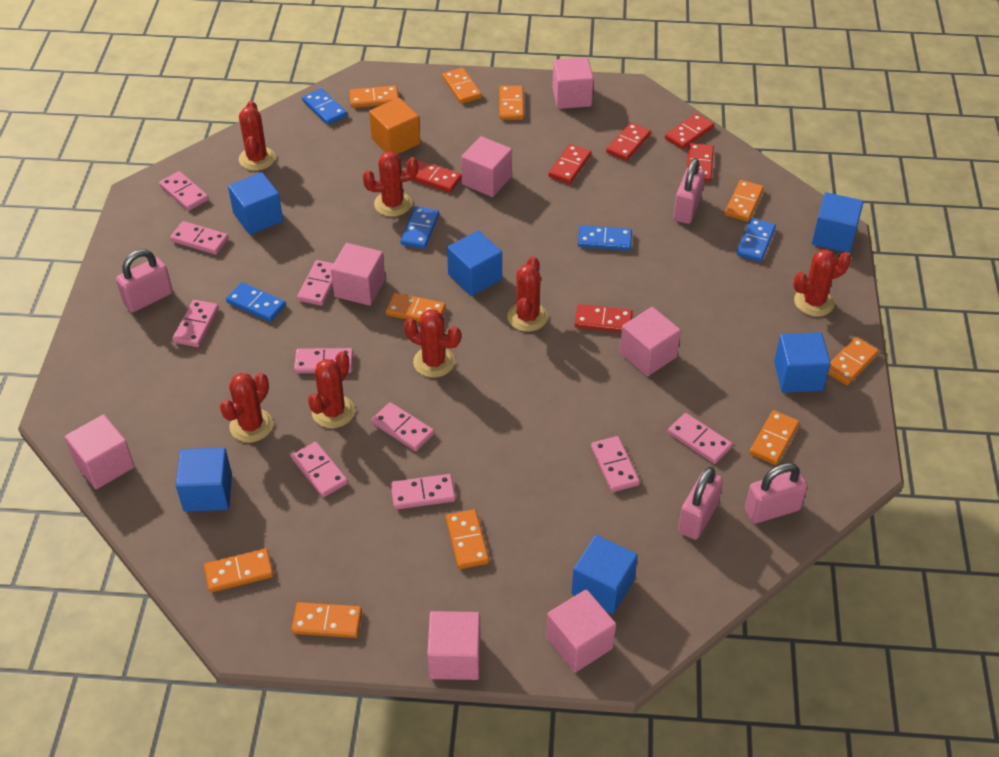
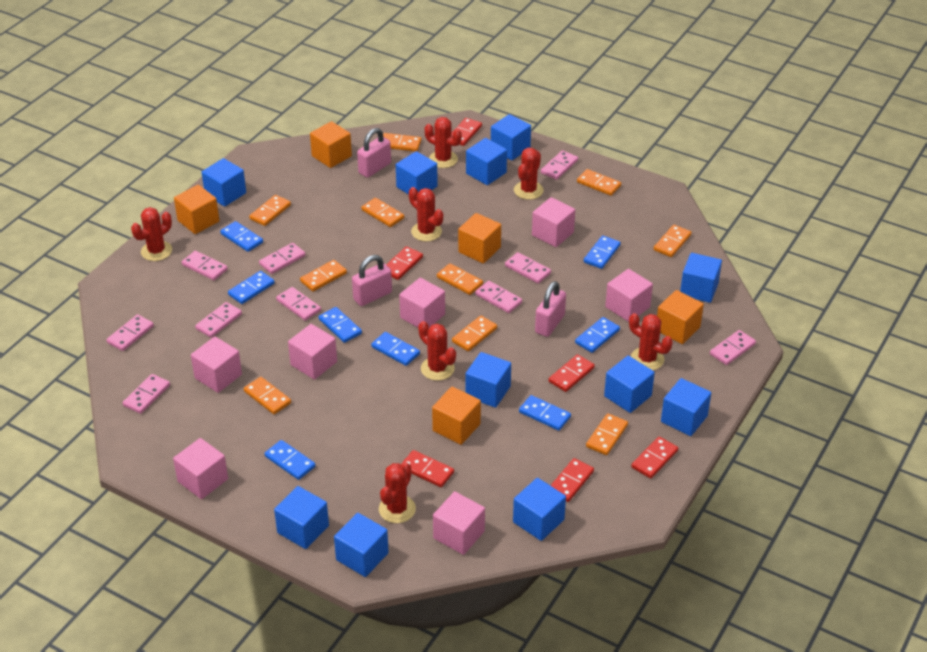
blue cube: 6 -> 11
blue domino: 5 -> 8
orange cube: 1 -> 5
pink padlock: 4 -> 3

